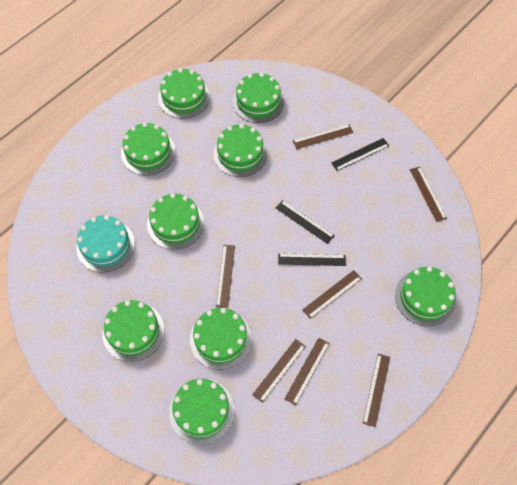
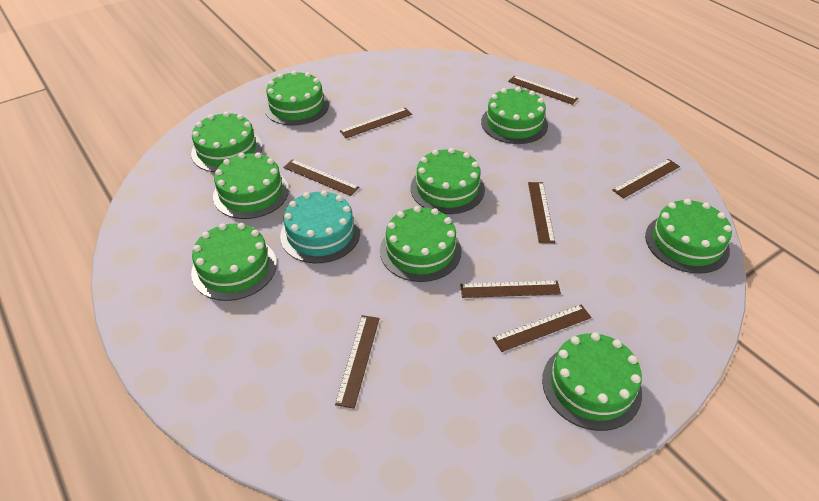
black ruler: 3 -> 0
brown ruler: 7 -> 8

